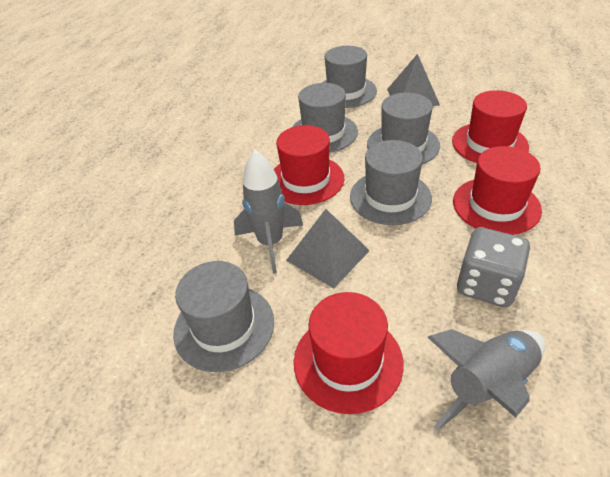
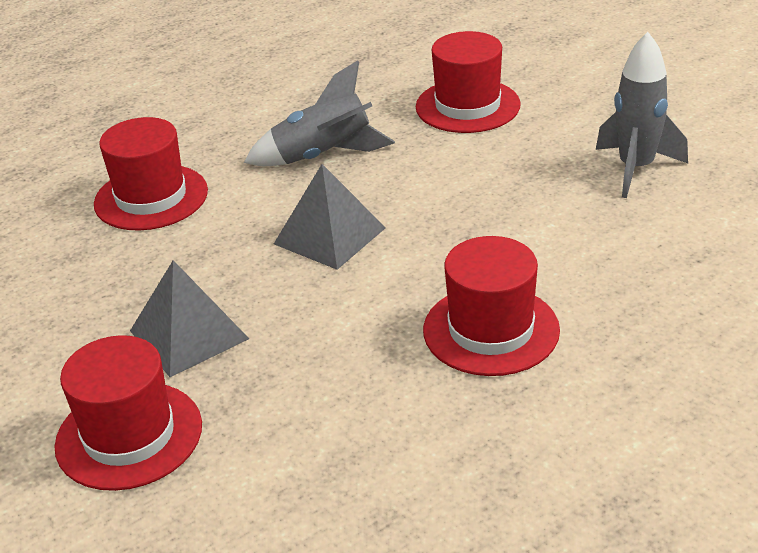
grey dice: 1 -> 0
grey hat: 5 -> 0

